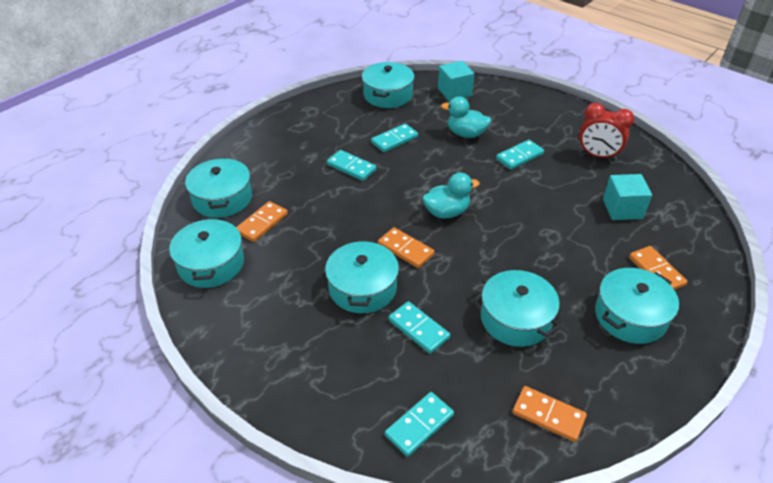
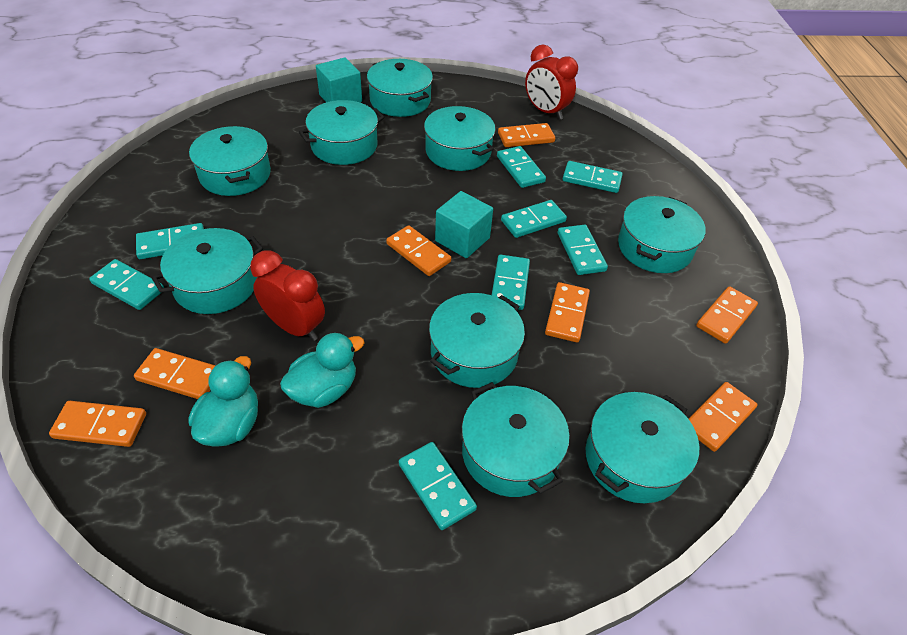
orange domino: 4 -> 7
red clock: 1 -> 2
turquoise domino: 5 -> 8
turquoise pot: 6 -> 9

